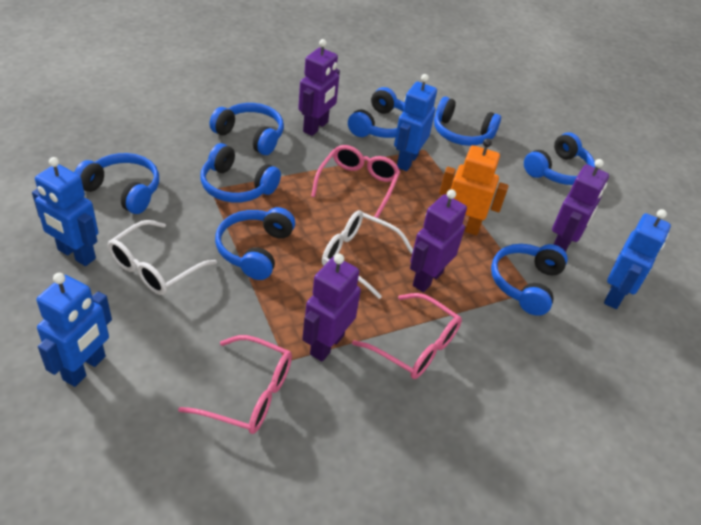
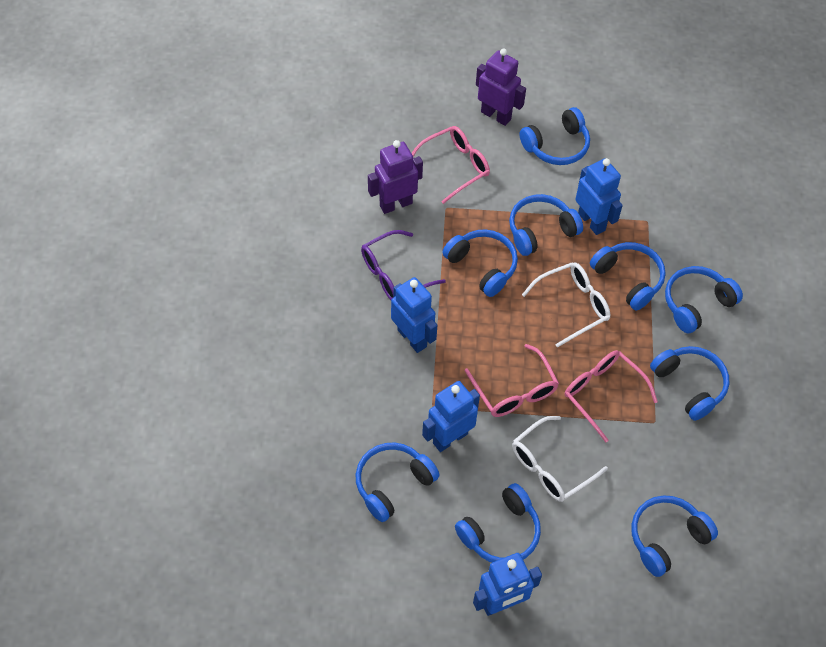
blue headphones: 8 -> 9
orange robot: 1 -> 0
purple glasses: 0 -> 1
purple robot: 4 -> 2

